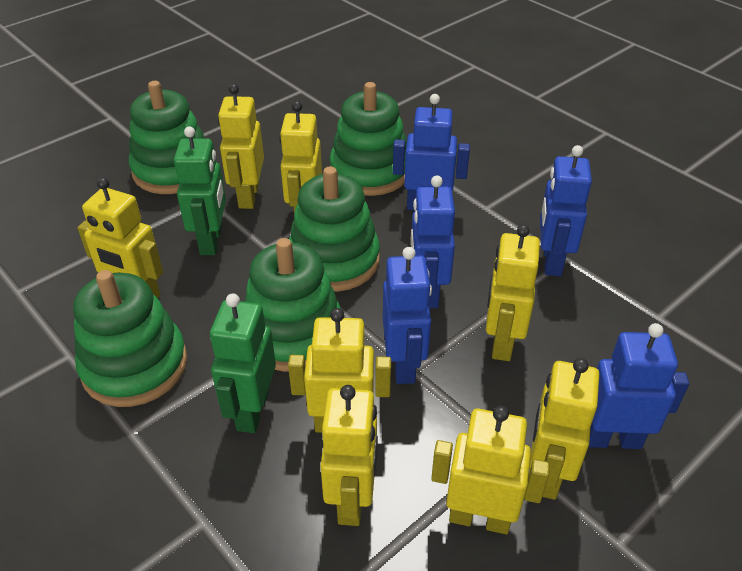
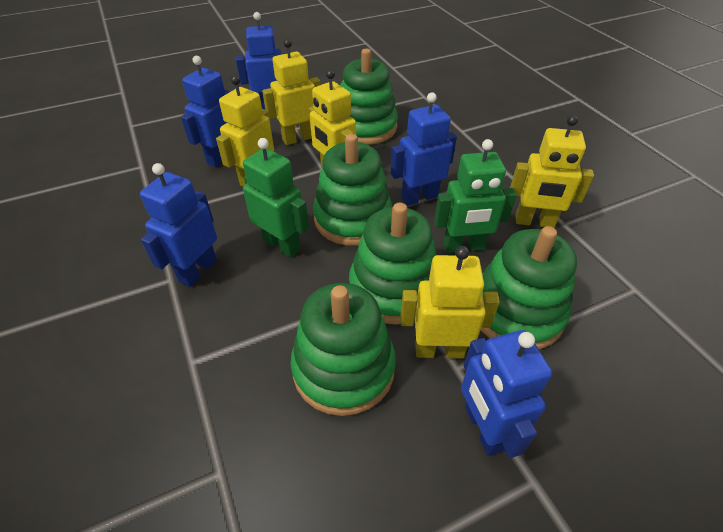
yellow robot: 8 -> 5

